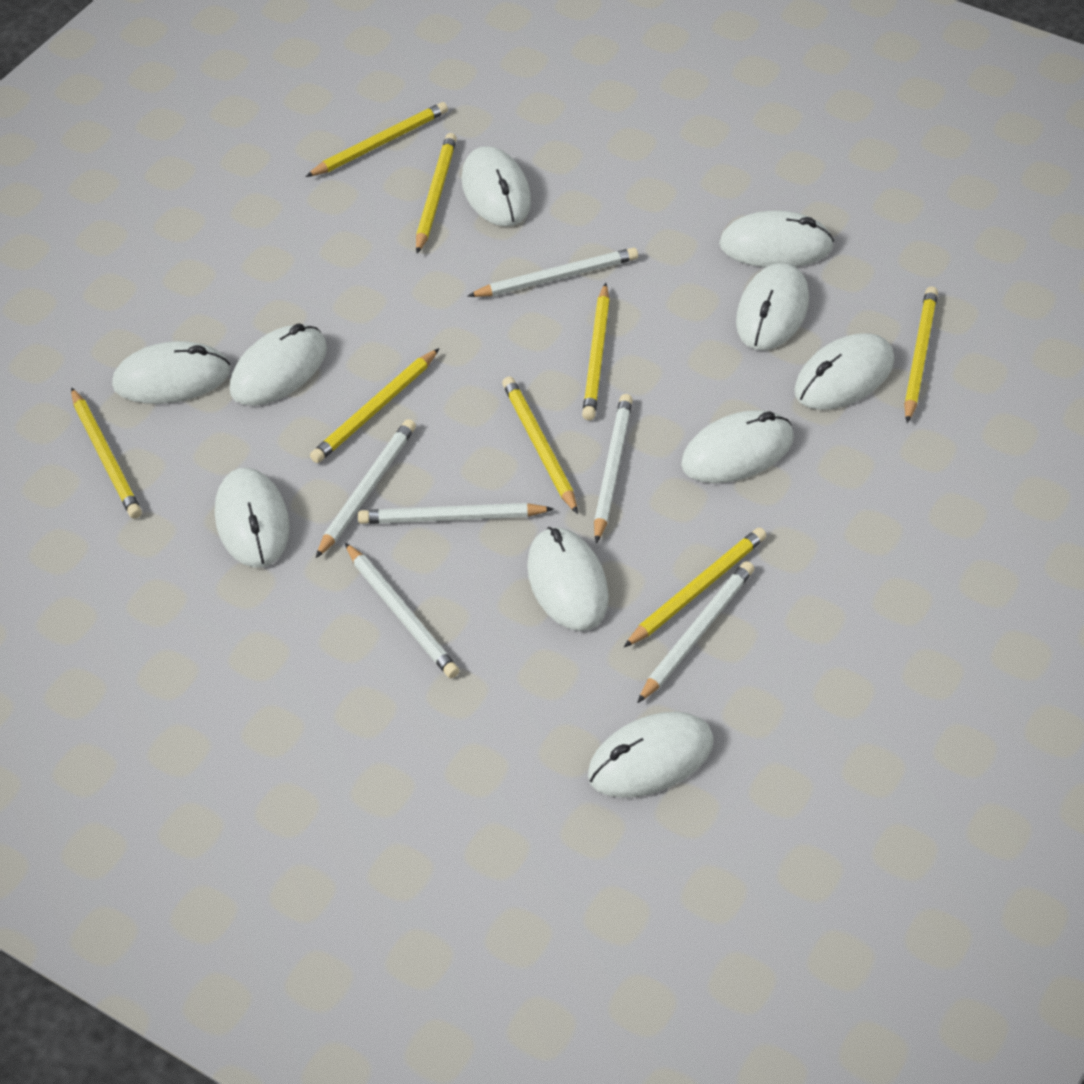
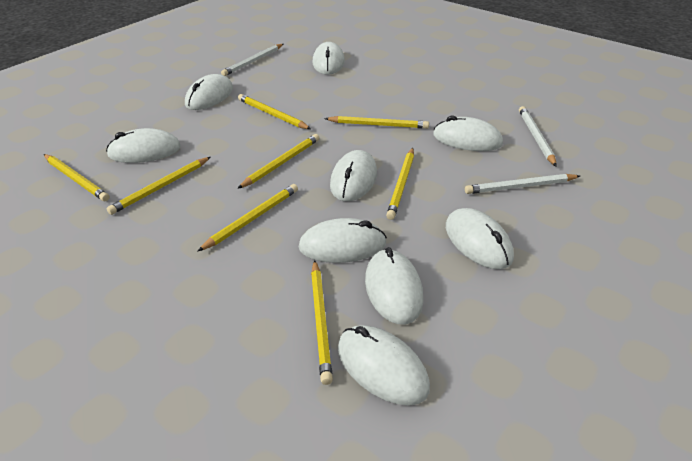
white mouse: 10 -> 9
white pencil: 6 -> 3

